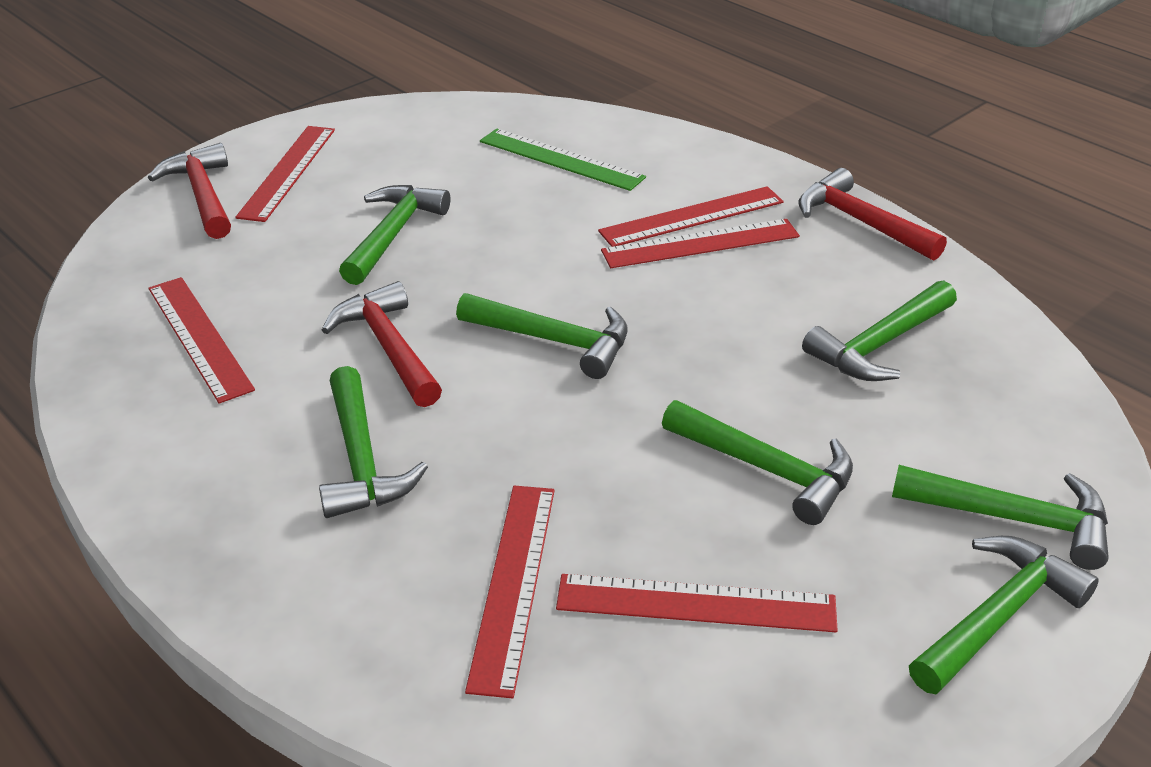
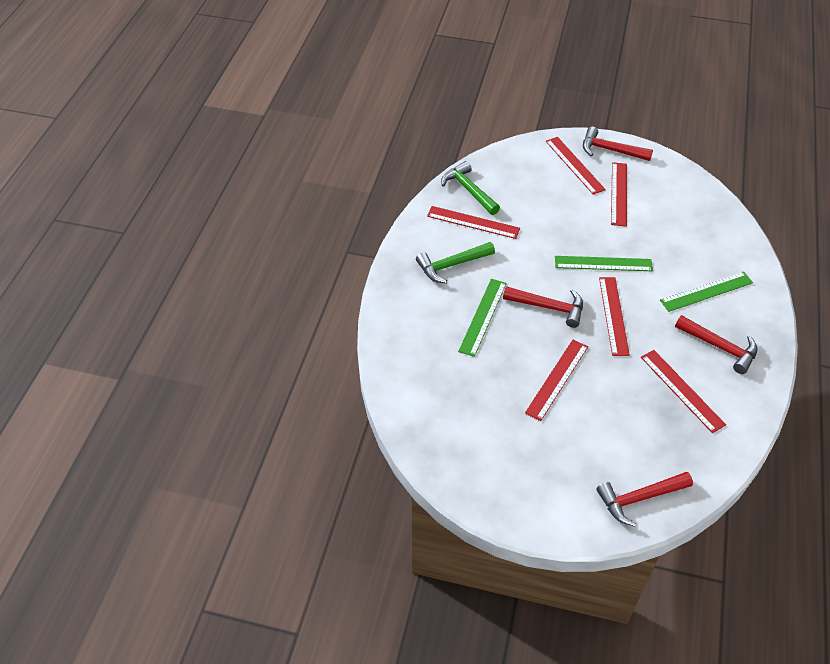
green hammer: 7 -> 2
green ruler: 1 -> 3
red hammer: 3 -> 4

